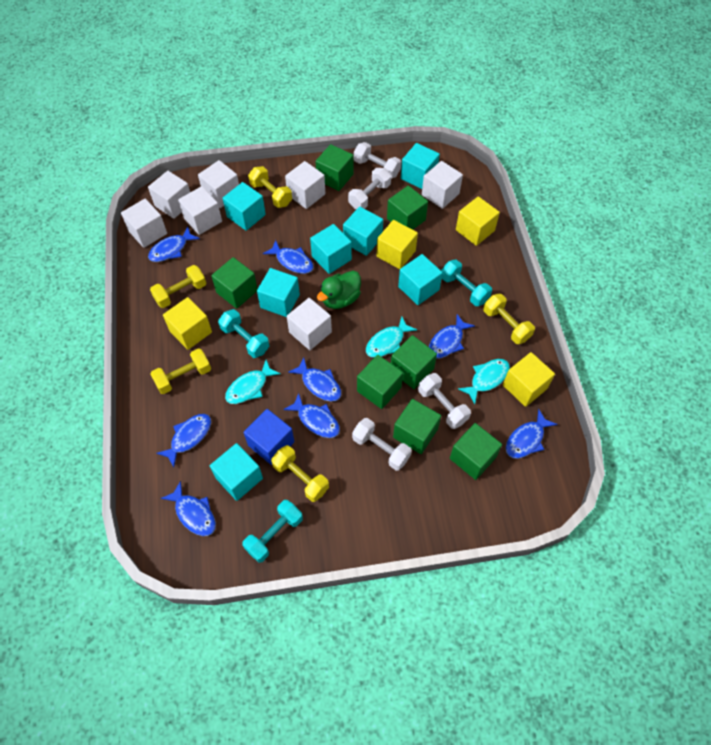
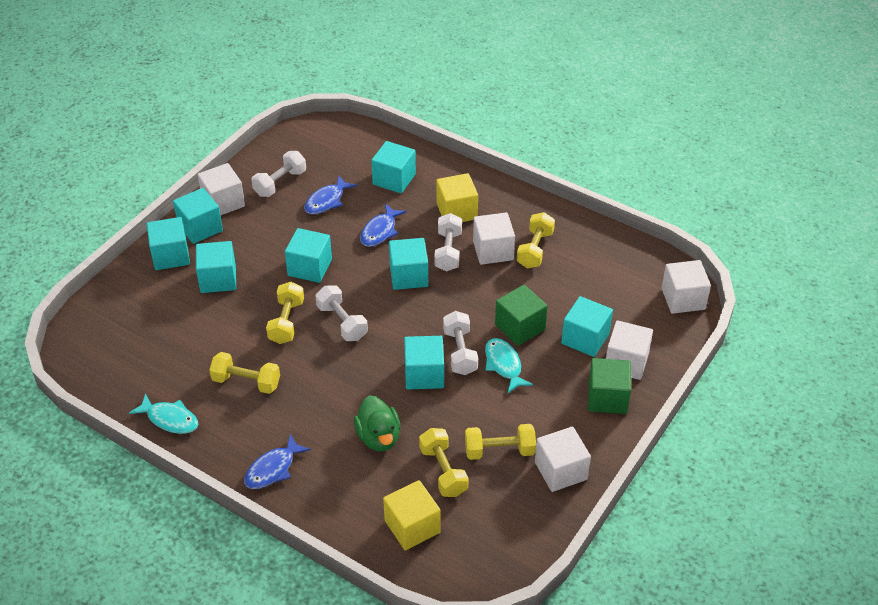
blue cube: 1 -> 0
blue fish: 8 -> 3
green cube: 7 -> 2
turquoise cube: 7 -> 8
turquoise dumbbell: 3 -> 0
turquoise fish: 3 -> 2
white cube: 7 -> 5
yellow cube: 4 -> 2

